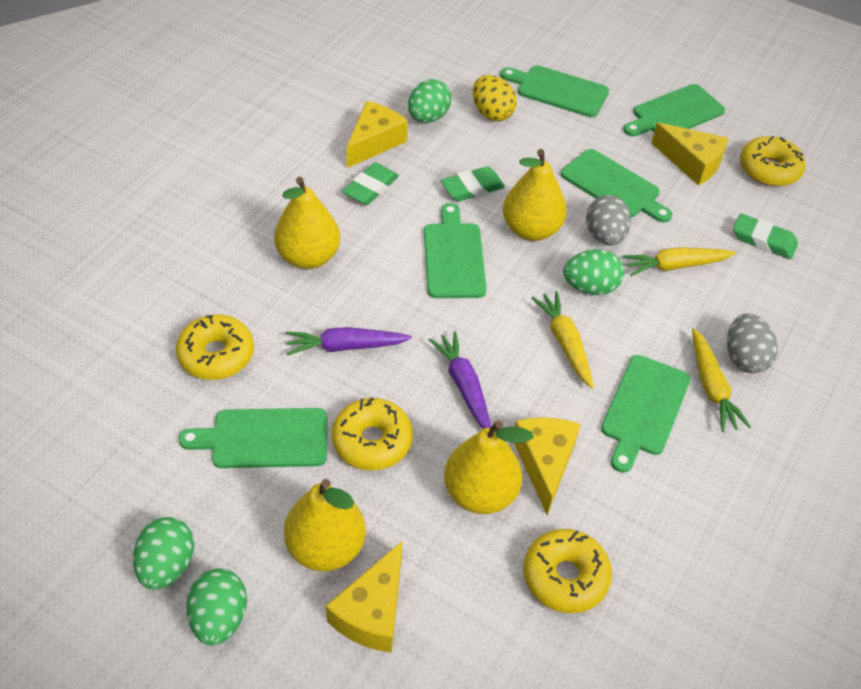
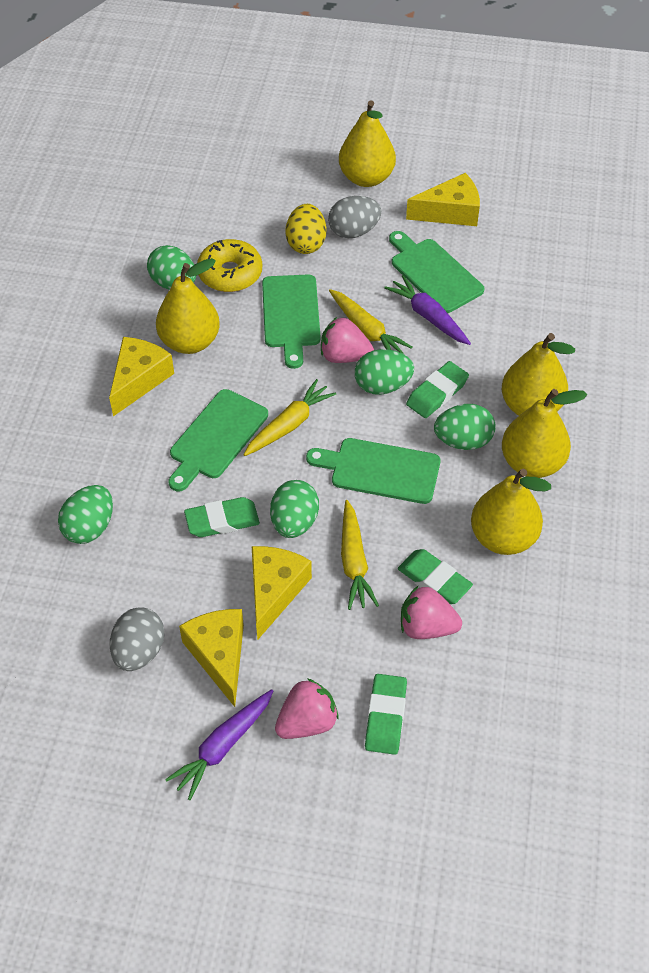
green cutting board: 6 -> 4
green egg: 4 -> 5
green eraser: 3 -> 4
pink strawberry: 0 -> 3
yellow donut: 4 -> 1
yellow pear: 4 -> 5

